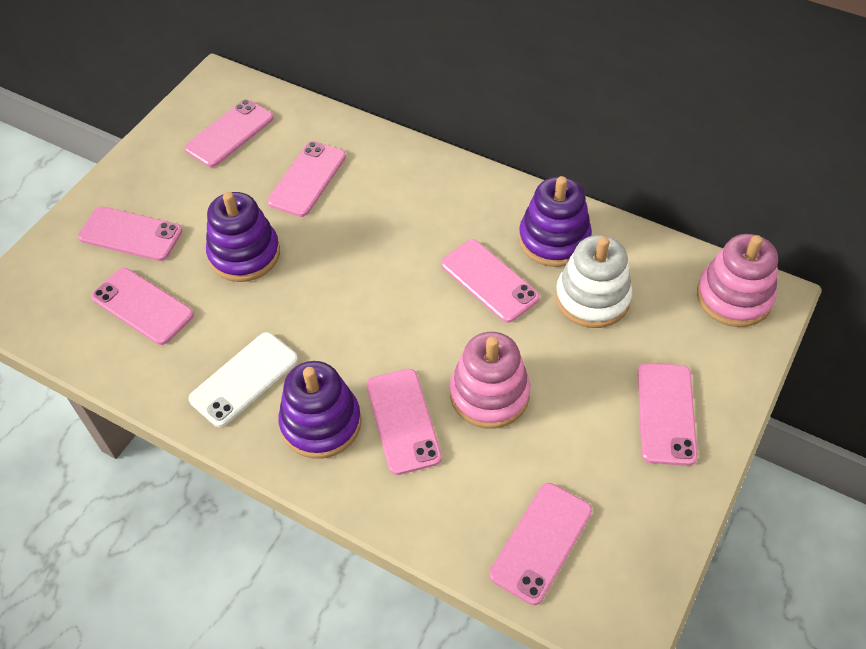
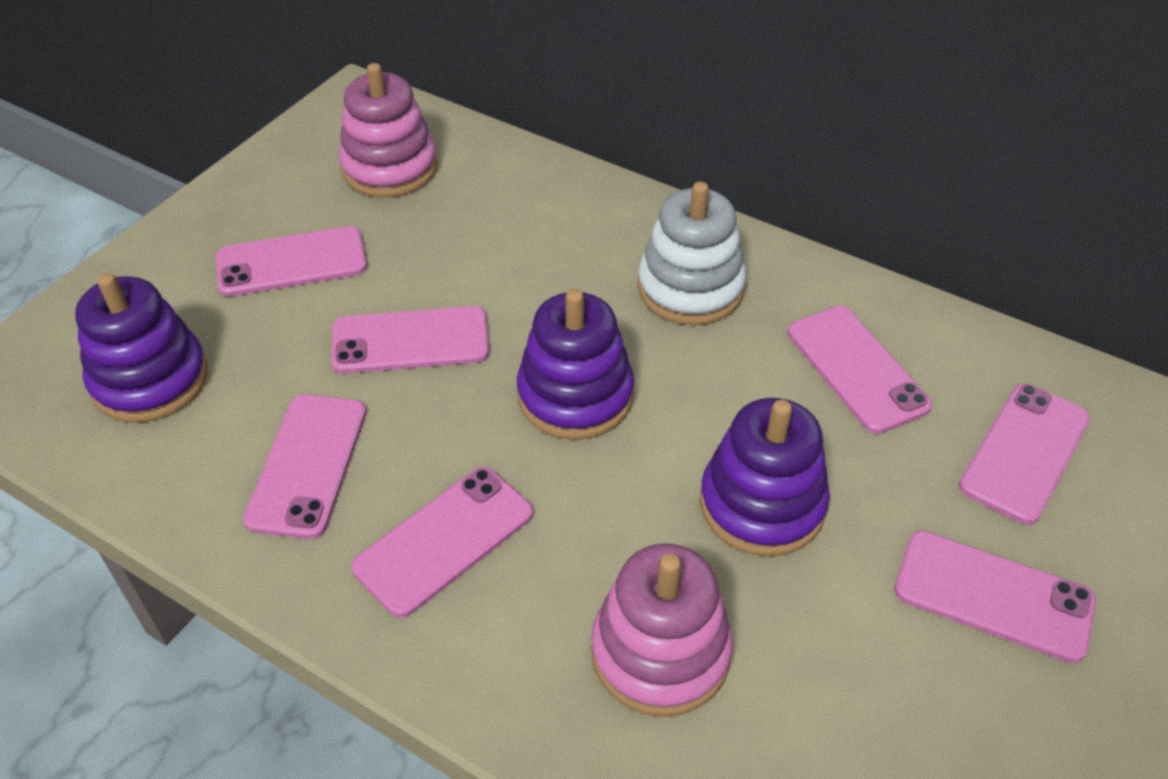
pink phone: 8 -> 7
white phone: 1 -> 0

